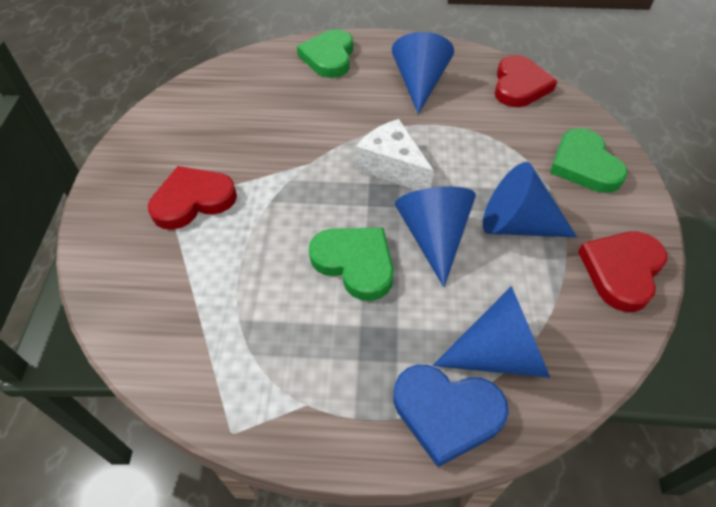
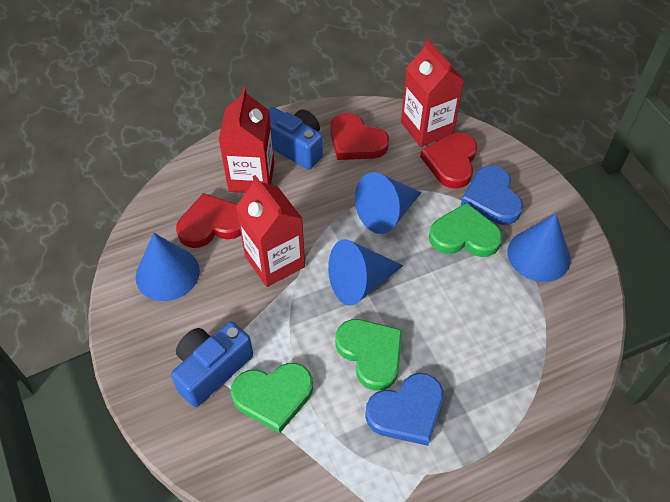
blue camera: 0 -> 2
blue heart: 1 -> 2
red carton: 0 -> 3
white cheese: 1 -> 0

